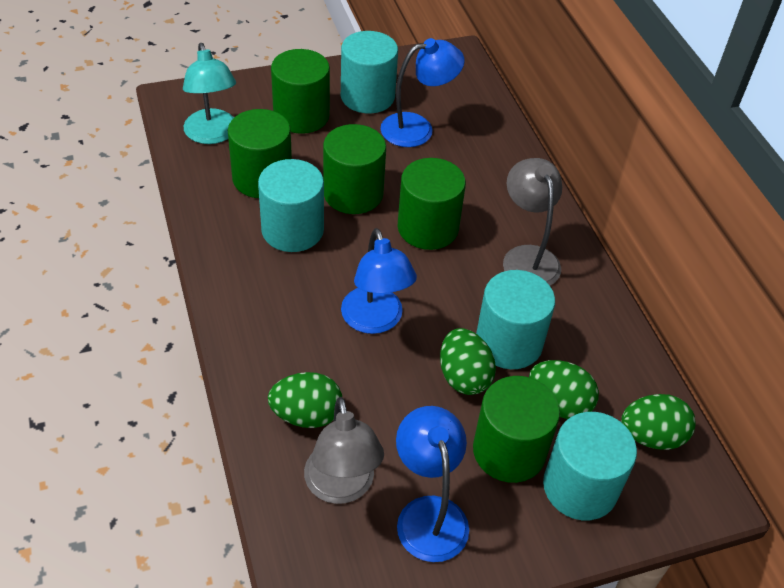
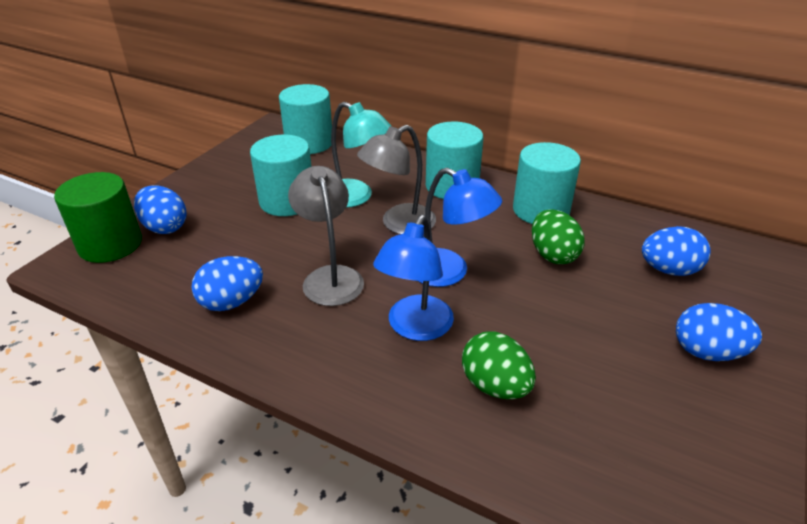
blue egg: 0 -> 4
blue lamp: 3 -> 2
green cylinder: 5 -> 1
green egg: 4 -> 2

